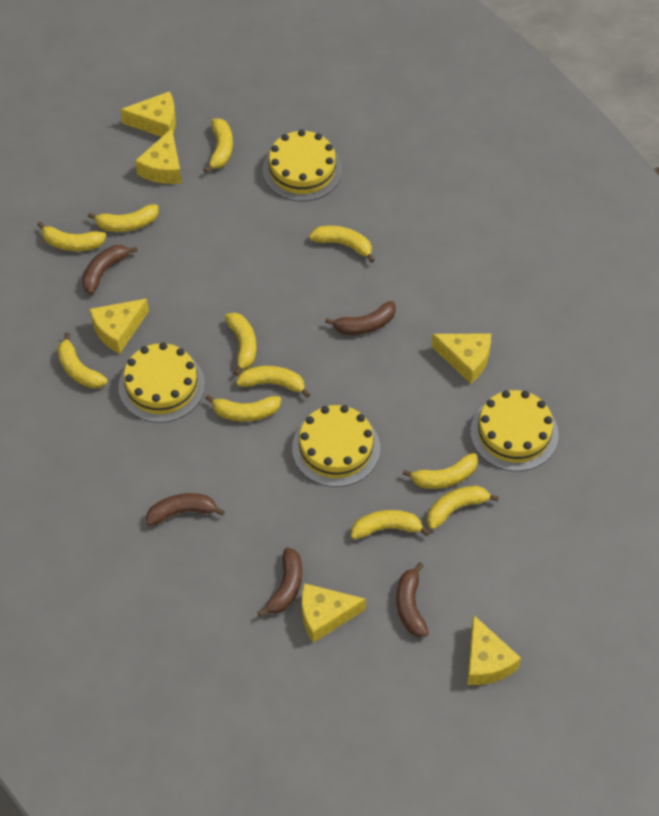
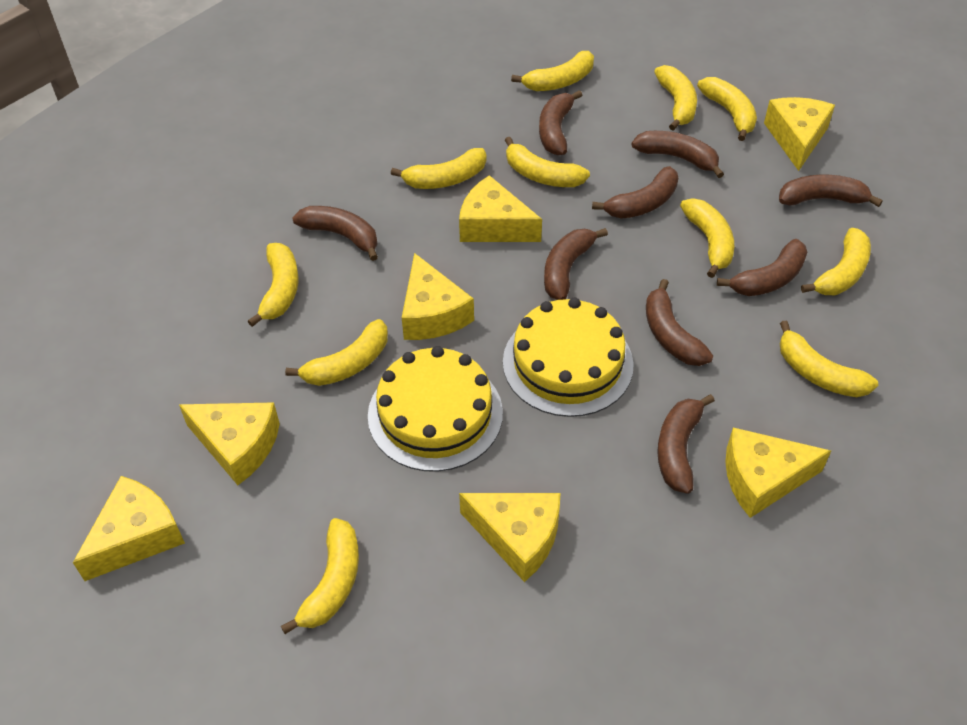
brown banana: 5 -> 9
yellow cake: 4 -> 2
yellow cheese: 6 -> 7

